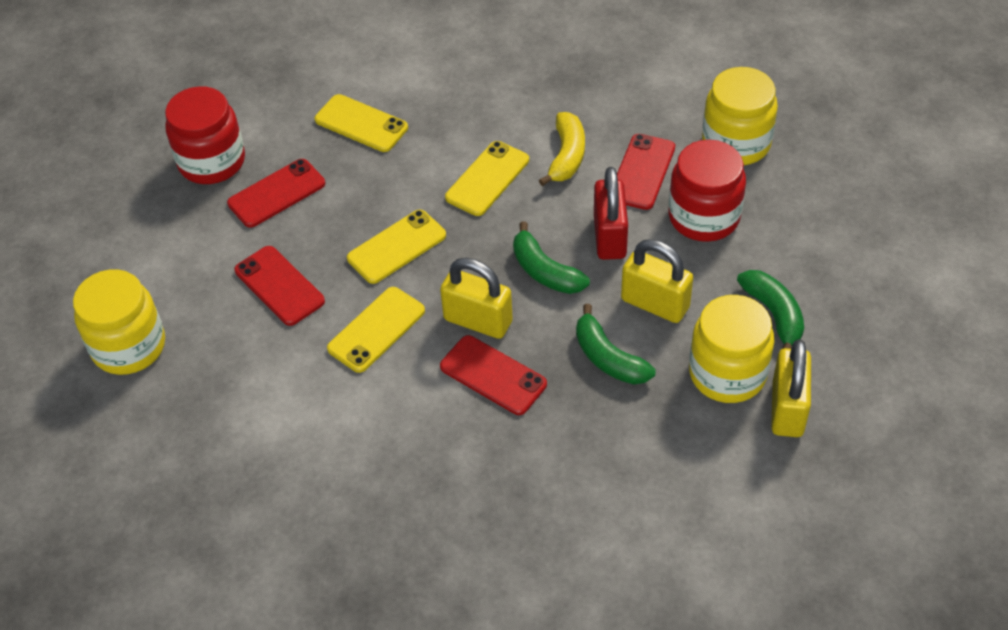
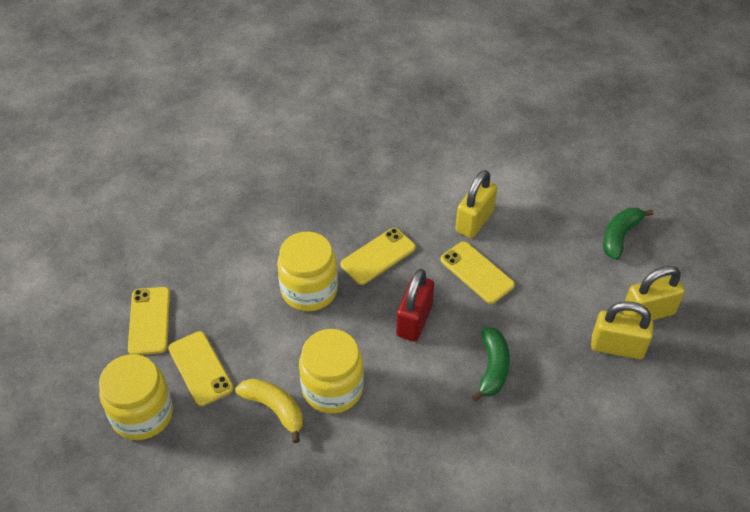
green banana: 3 -> 2
red jar: 2 -> 0
red phone: 4 -> 0

